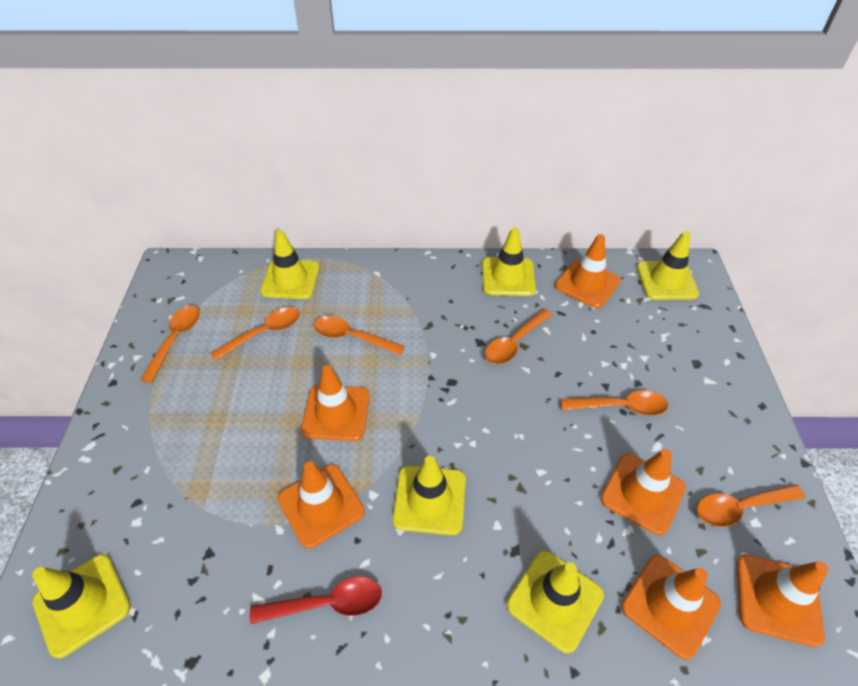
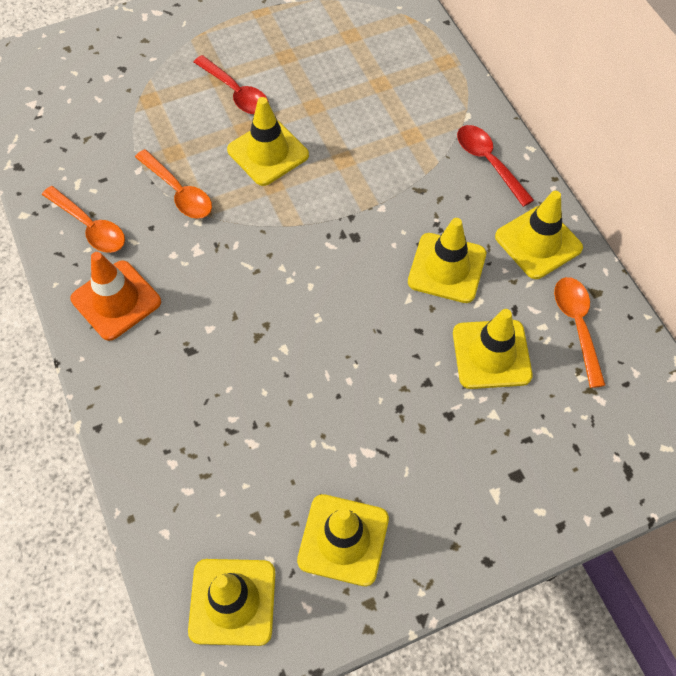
orange spoon: 6 -> 3
orange traffic cone: 6 -> 1
red spoon: 1 -> 2

